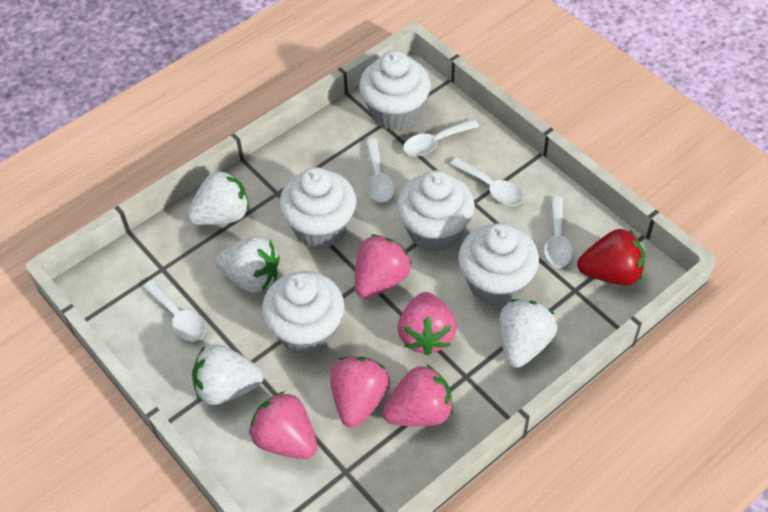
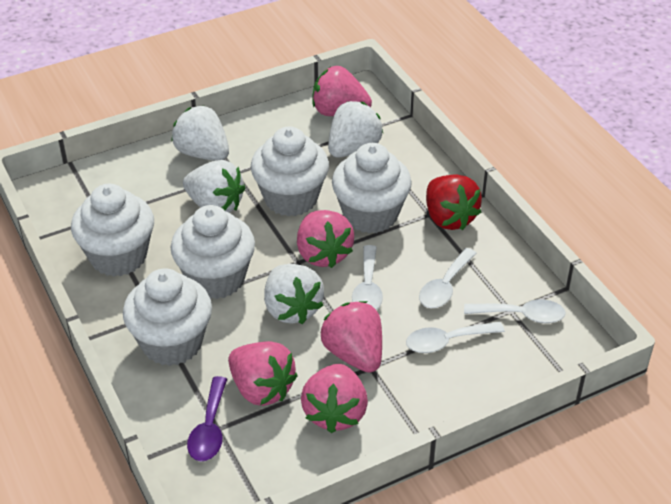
purple spoon: 0 -> 1
white spoon: 5 -> 4

